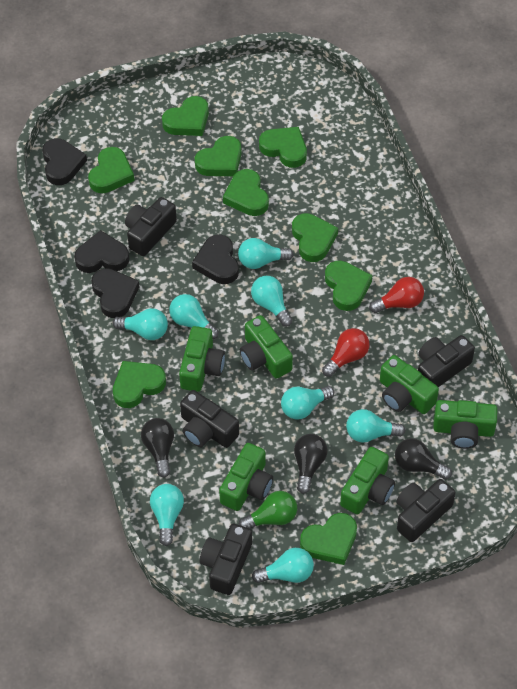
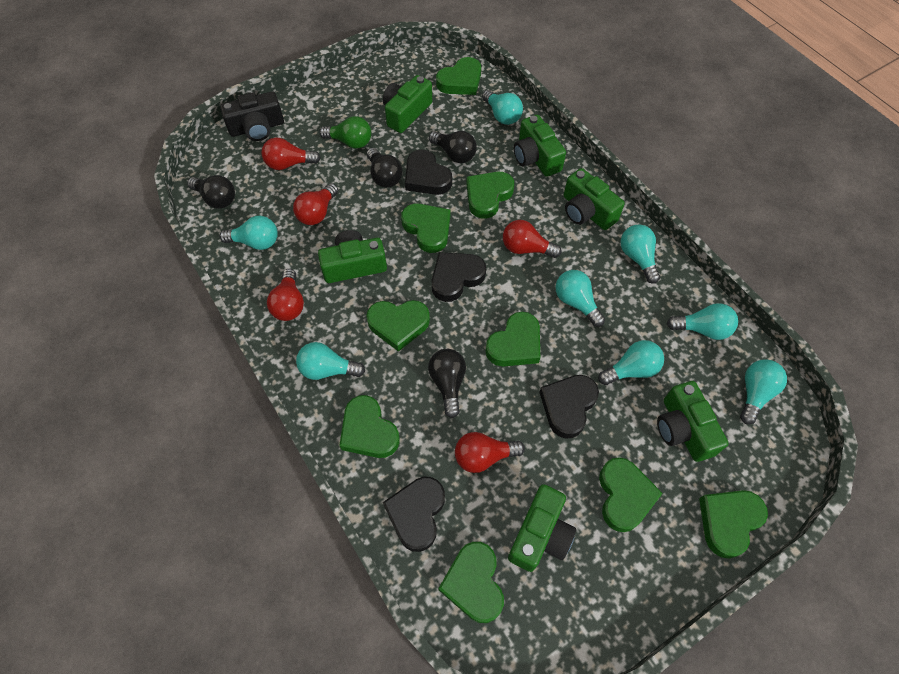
black camera: 5 -> 1
black light bulb: 3 -> 4
red light bulb: 2 -> 5

